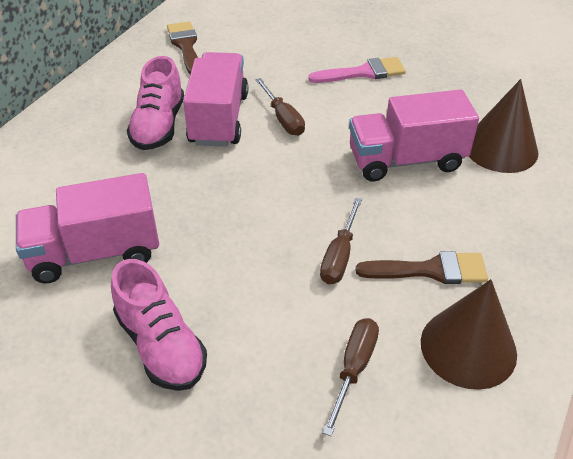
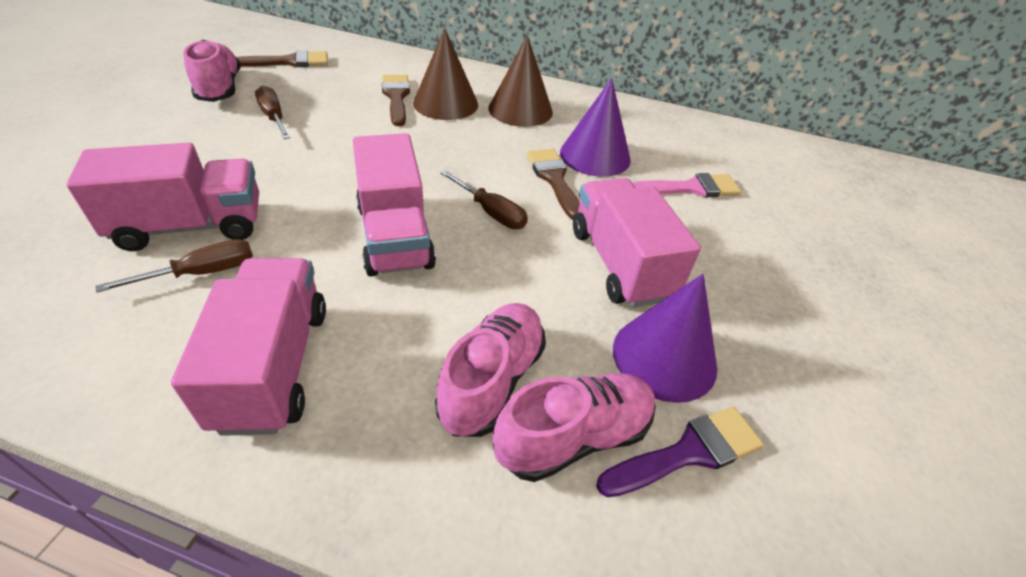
brown brush: 2 -> 3
pink shoe: 2 -> 3
pink truck: 3 -> 4
purple brush: 0 -> 1
purple cone: 0 -> 2

